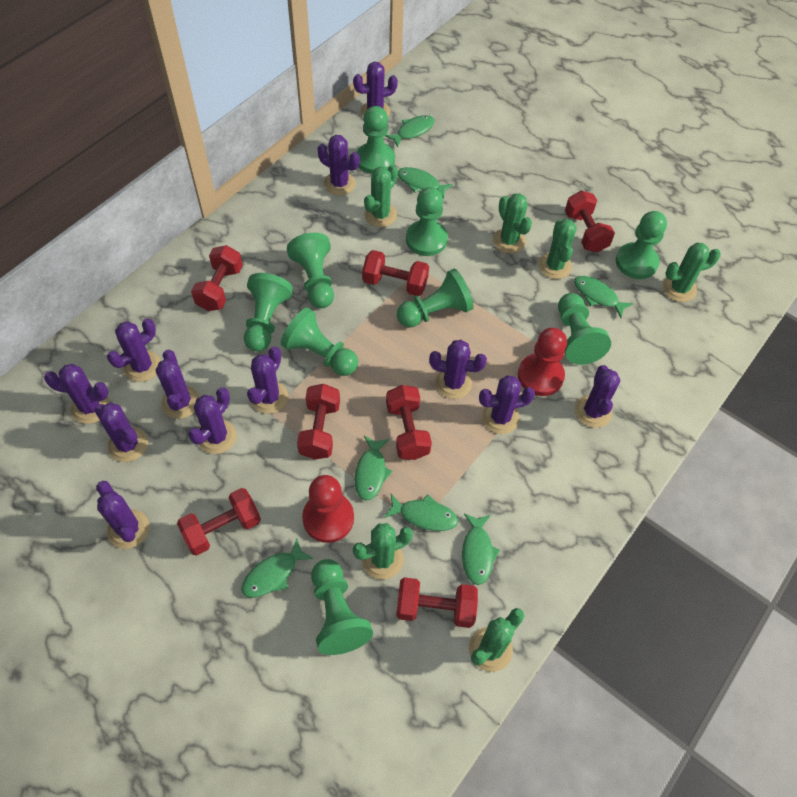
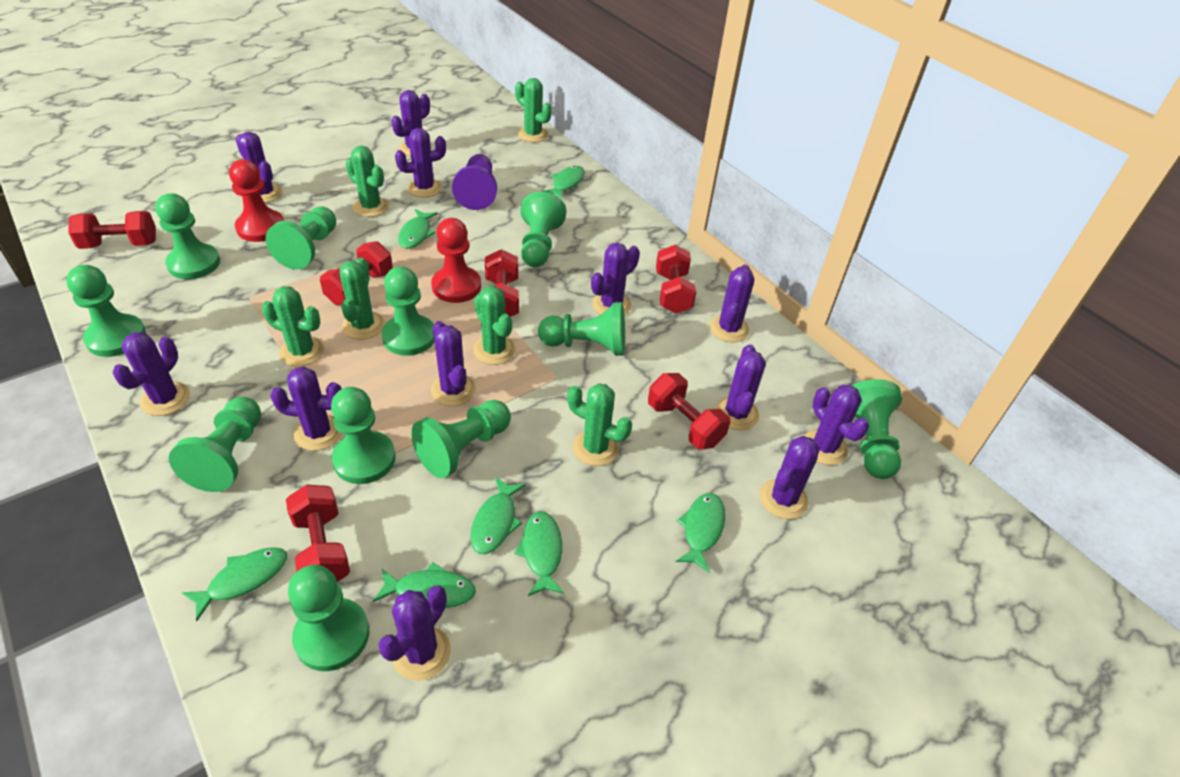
green pawn: 9 -> 11
purple pawn: 0 -> 1
red dumbbell: 7 -> 6

